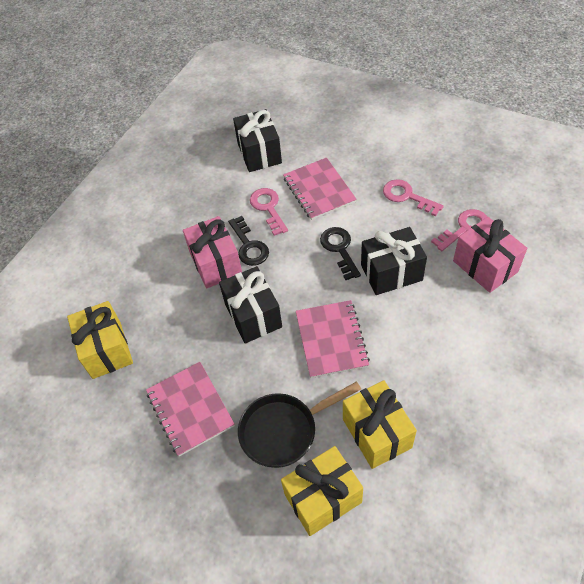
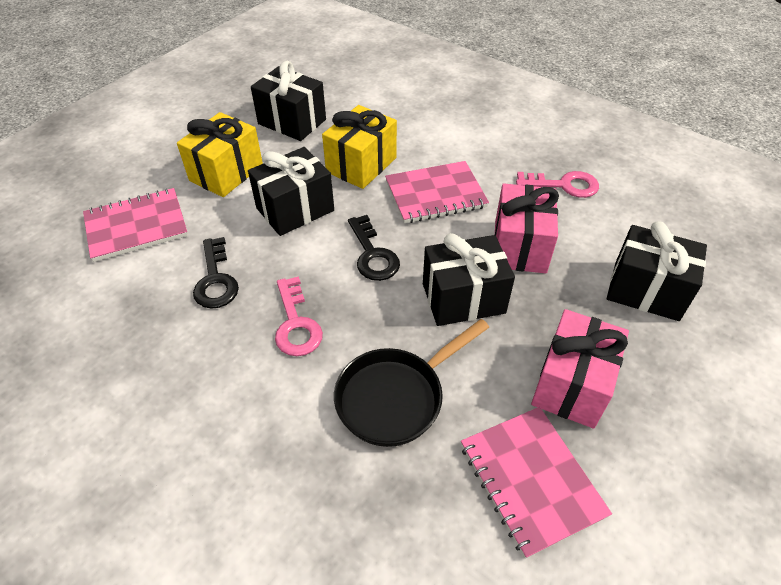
black gift: 3 -> 4
pink key: 3 -> 2
yellow gift: 3 -> 2

